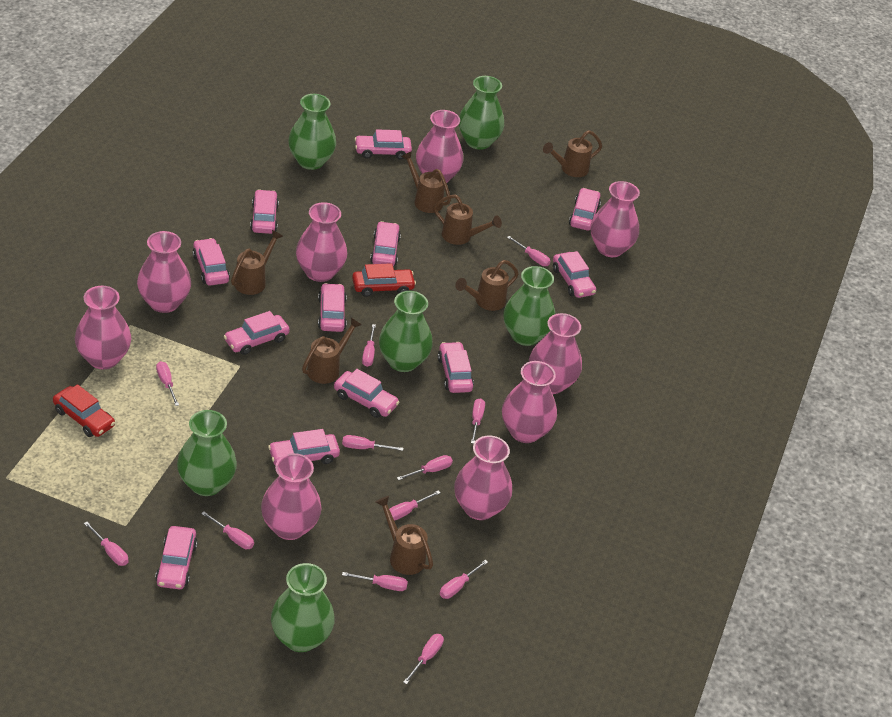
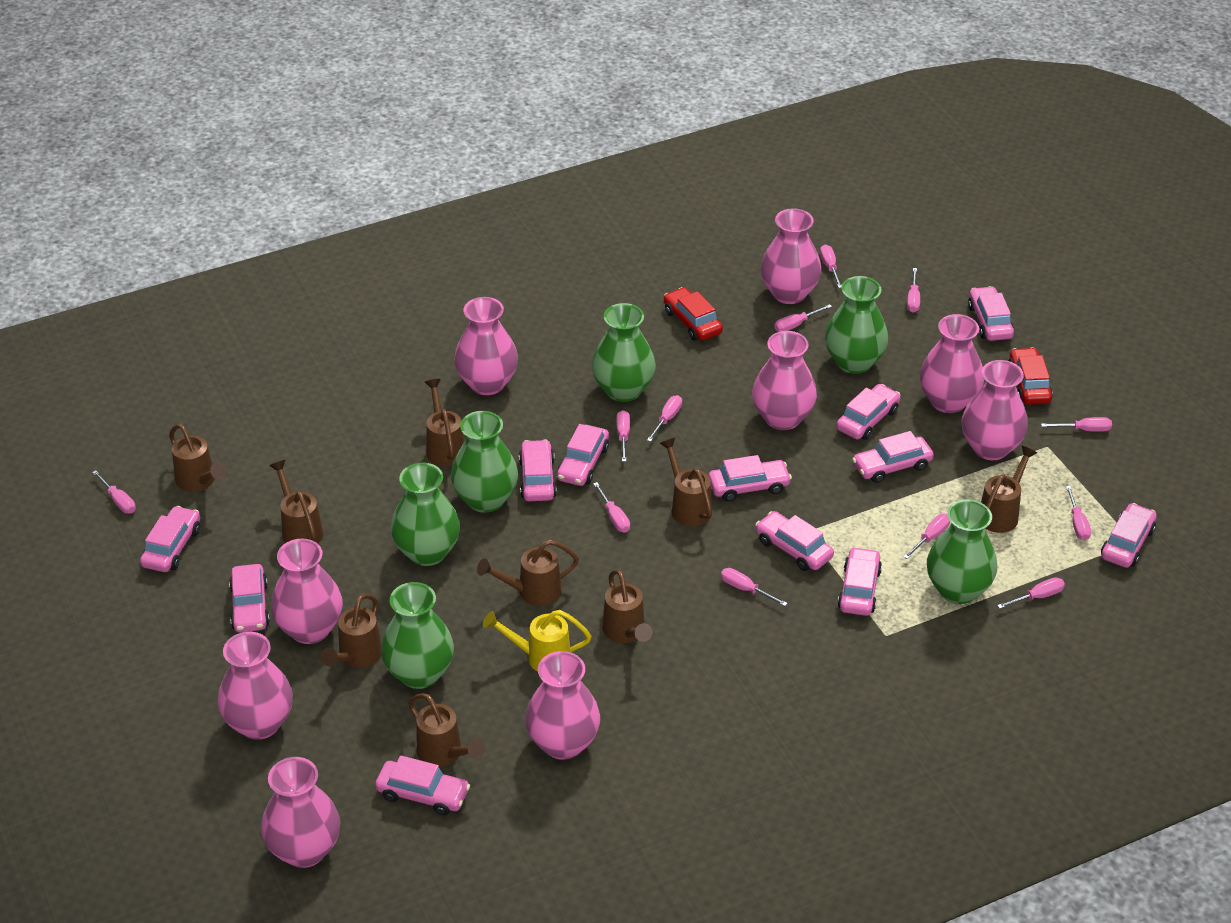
brown watering can: 7 -> 9
yellow watering can: 0 -> 1

